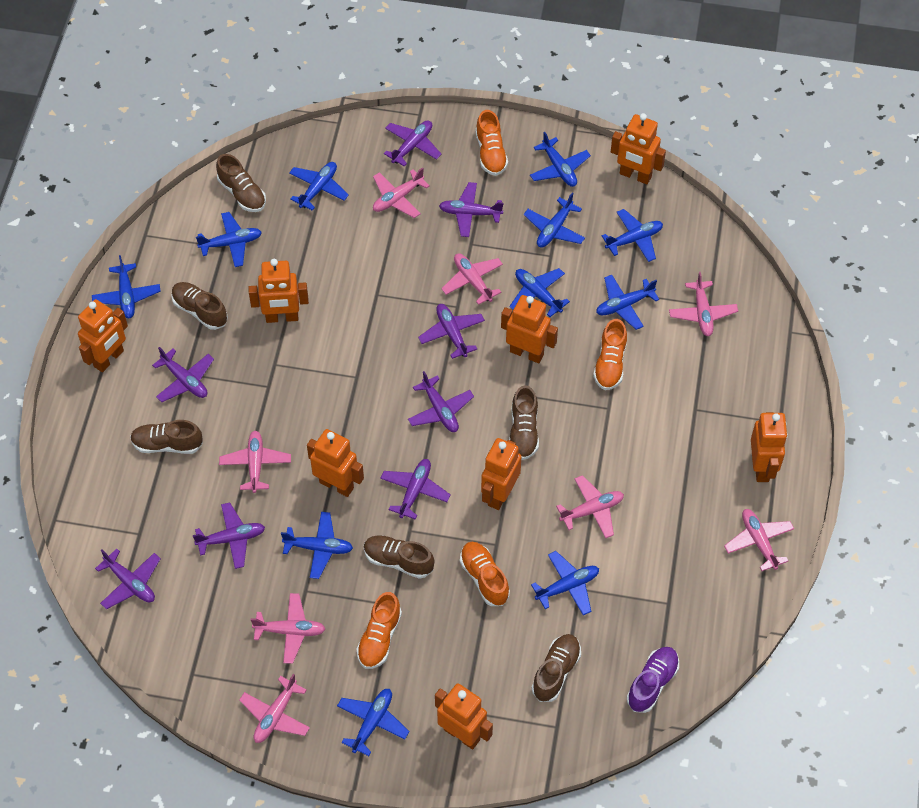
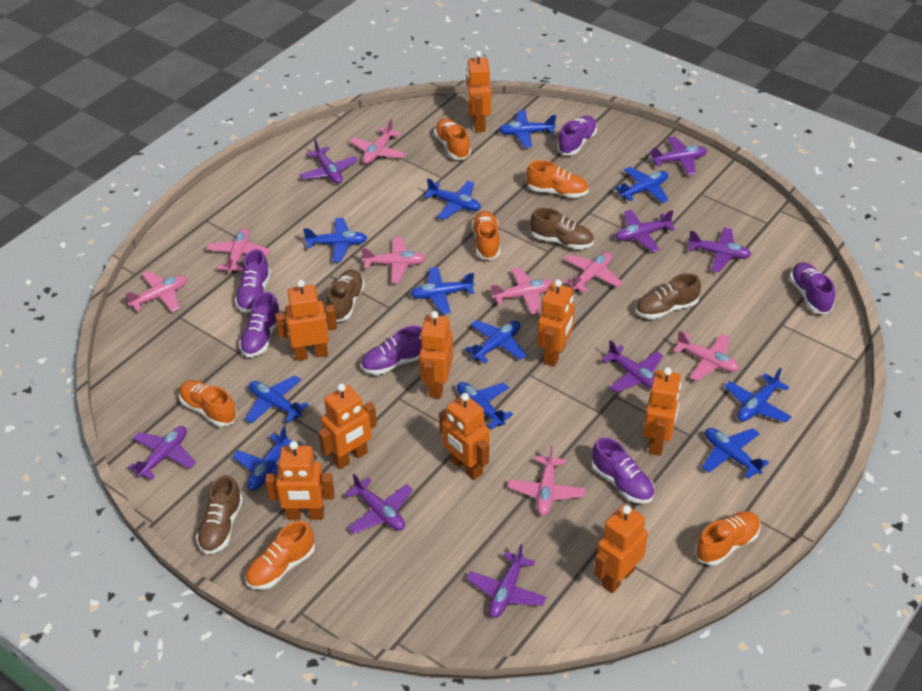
brown shoe: 6 -> 4
orange robot: 8 -> 9
orange shoe: 4 -> 6
purple shoe: 1 -> 6

